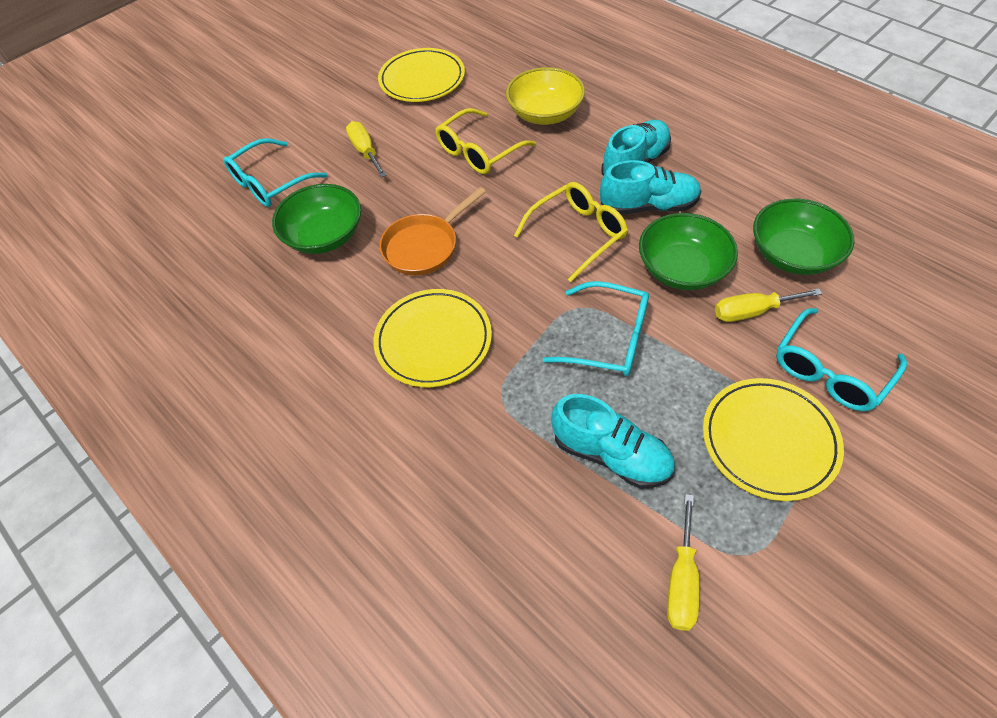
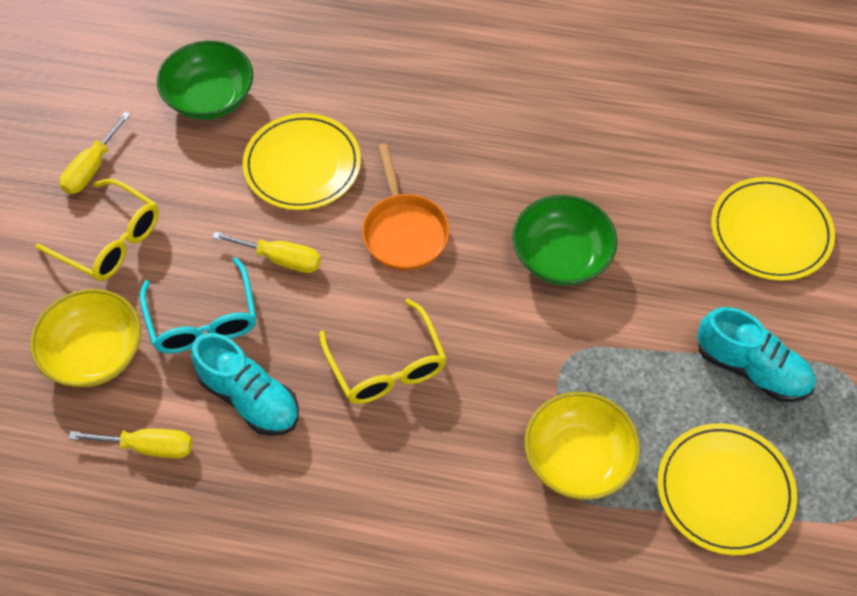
green bowl: 3 -> 2
turquoise glasses: 3 -> 1
turquoise shoe: 3 -> 2
yellow bowl: 1 -> 2

